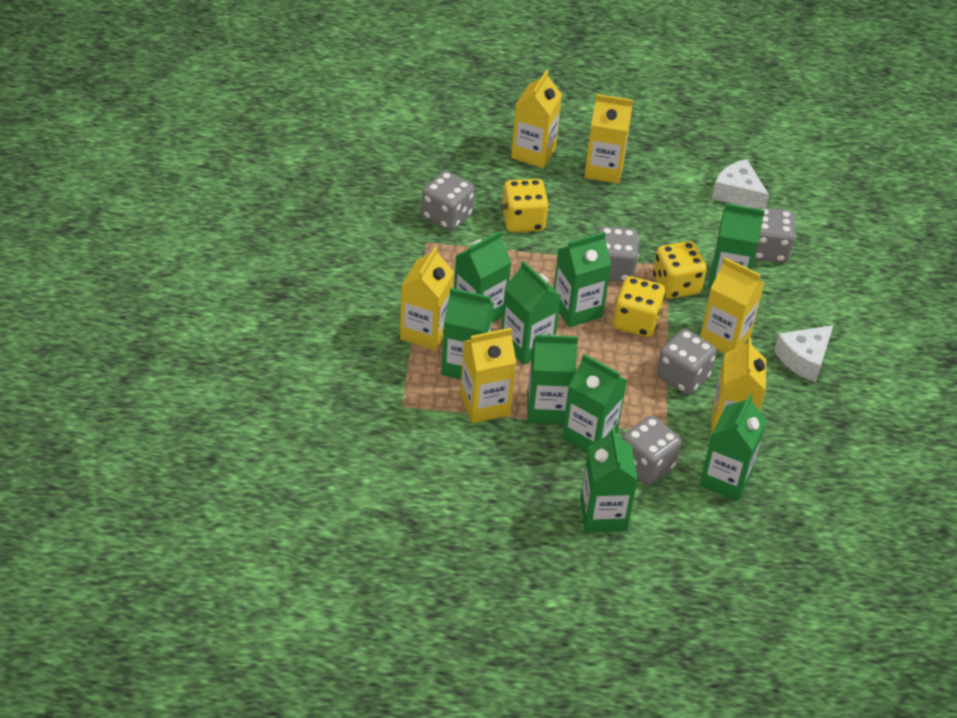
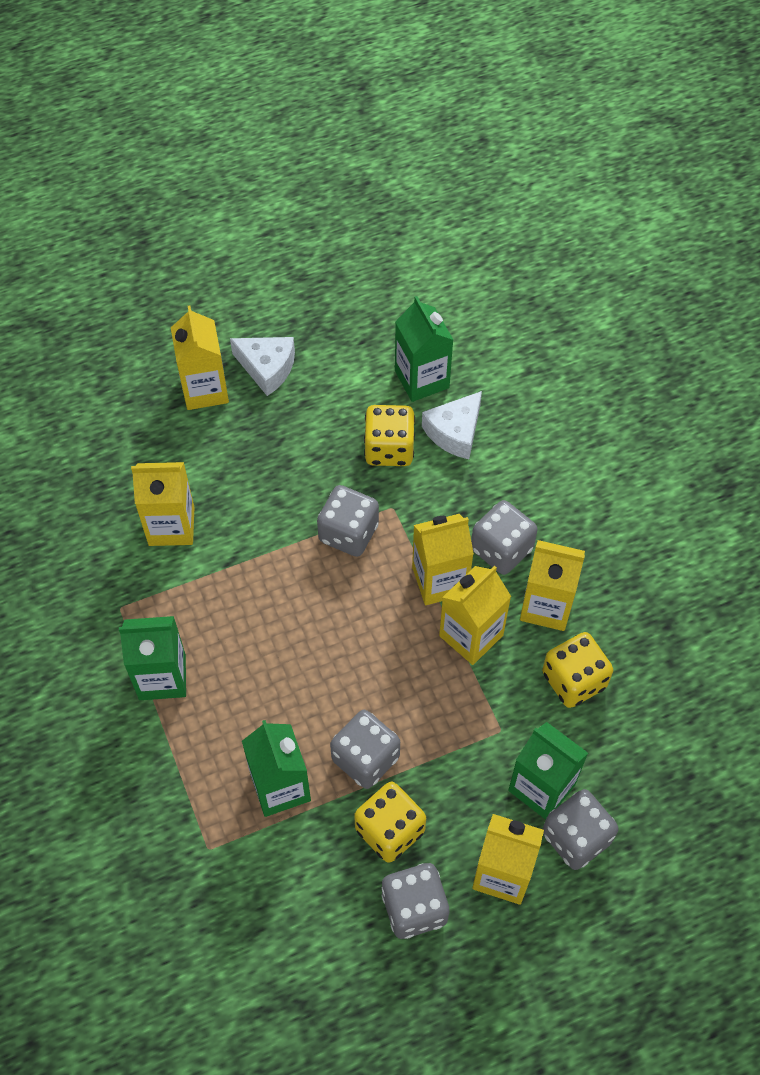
green carton: 9 -> 4

